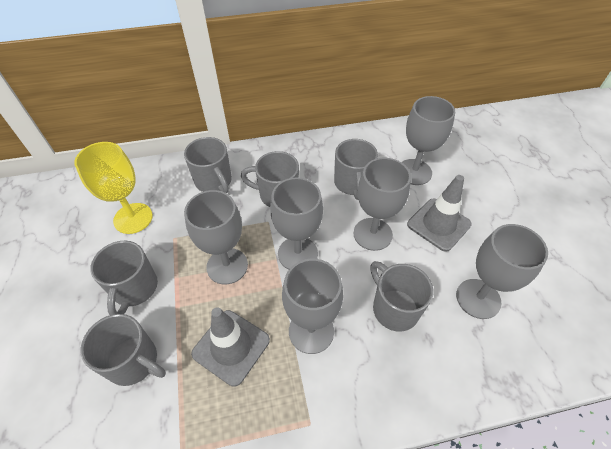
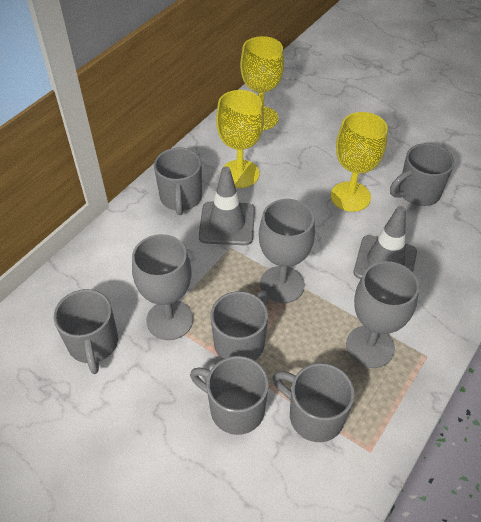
grey goblet: 6 -> 3
yellow goblet: 1 -> 3

